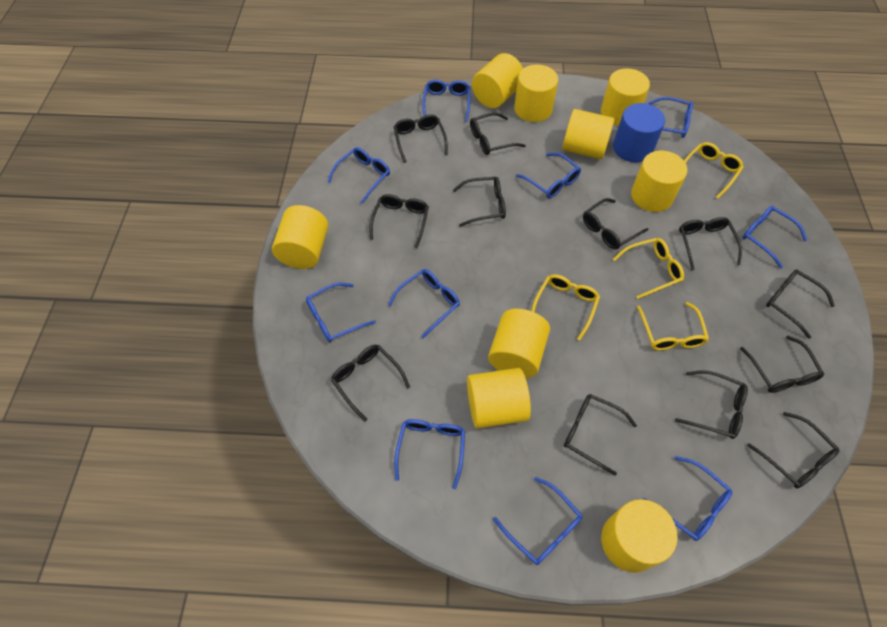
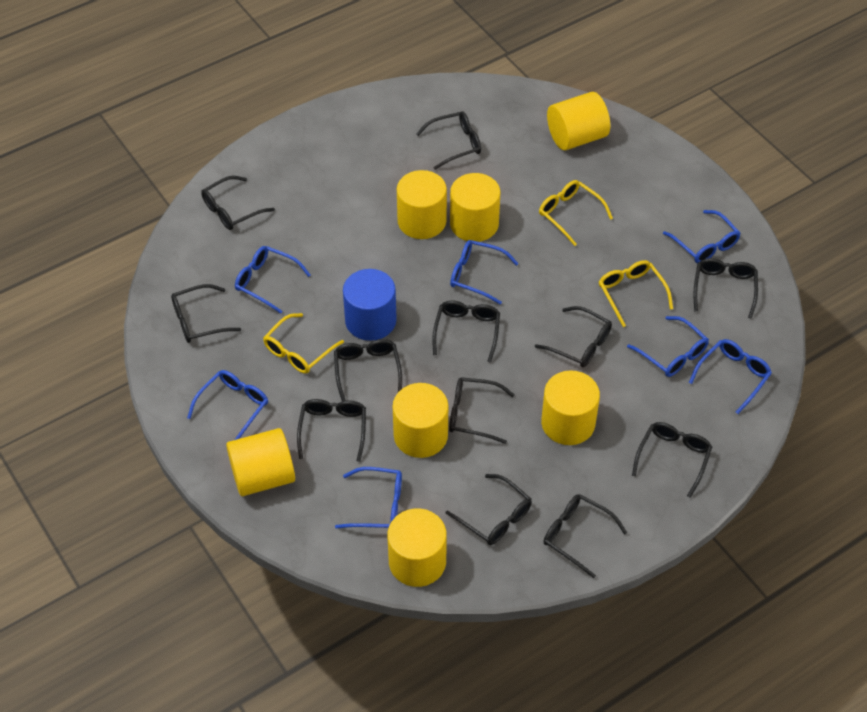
blue glasses: 10 -> 7
yellow cylinder: 9 -> 7
yellow glasses: 4 -> 3

